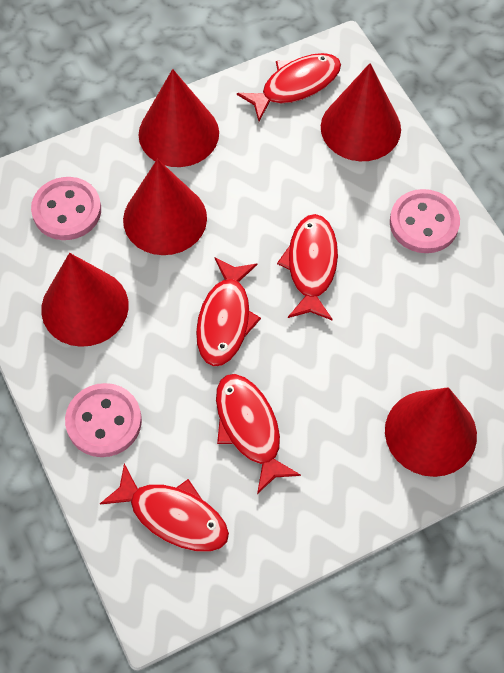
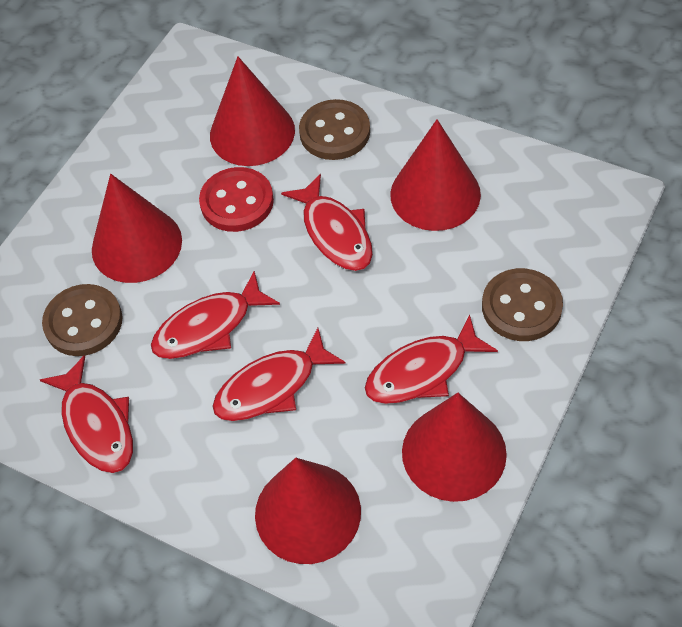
brown button: 0 -> 3
pink button: 3 -> 0
red button: 0 -> 1

